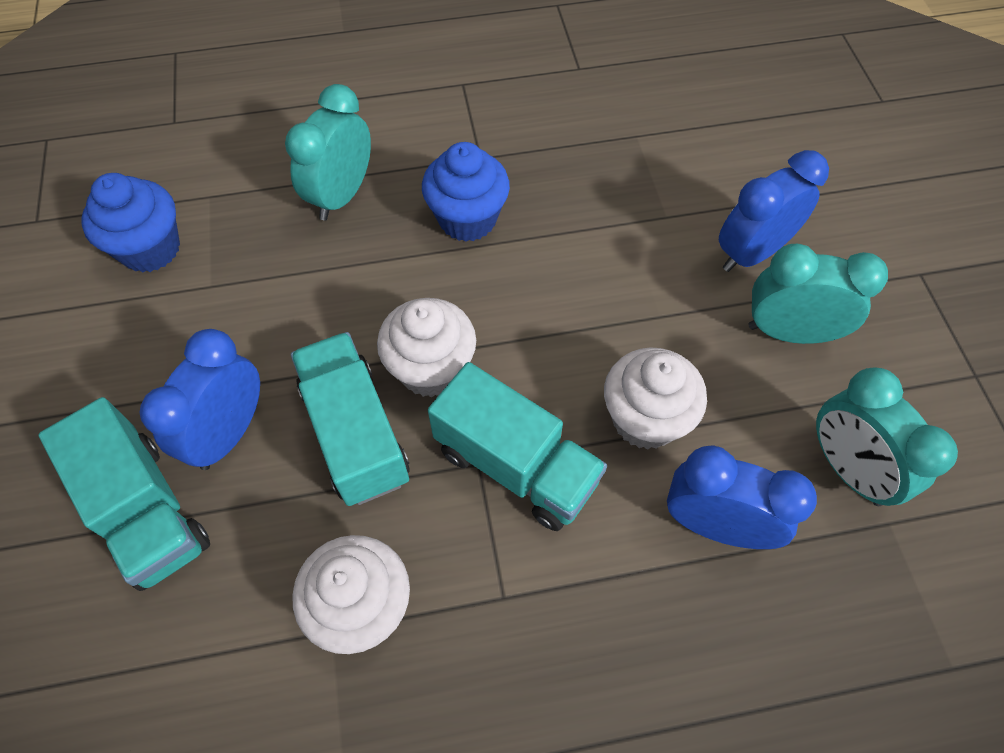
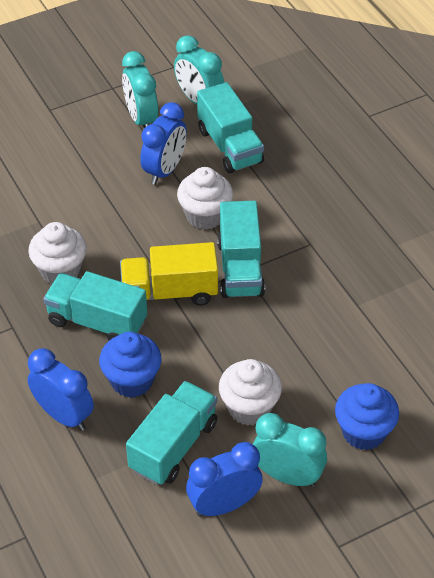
turquoise truck: 3 -> 4
yellow truck: 0 -> 1

